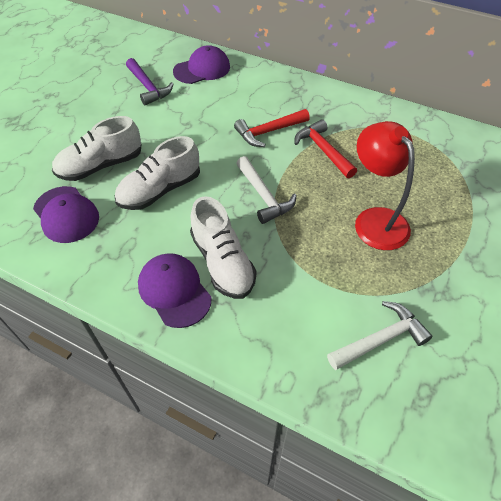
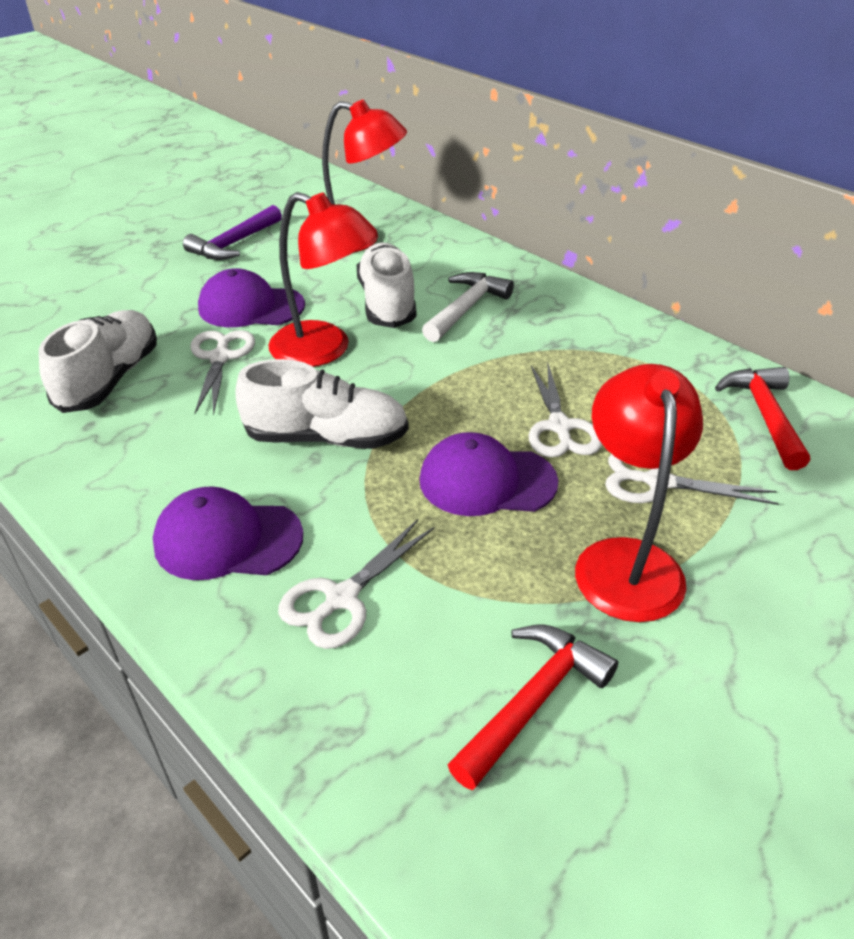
red lamp: 1 -> 3
white hammer: 2 -> 1
white scissors: 0 -> 4

